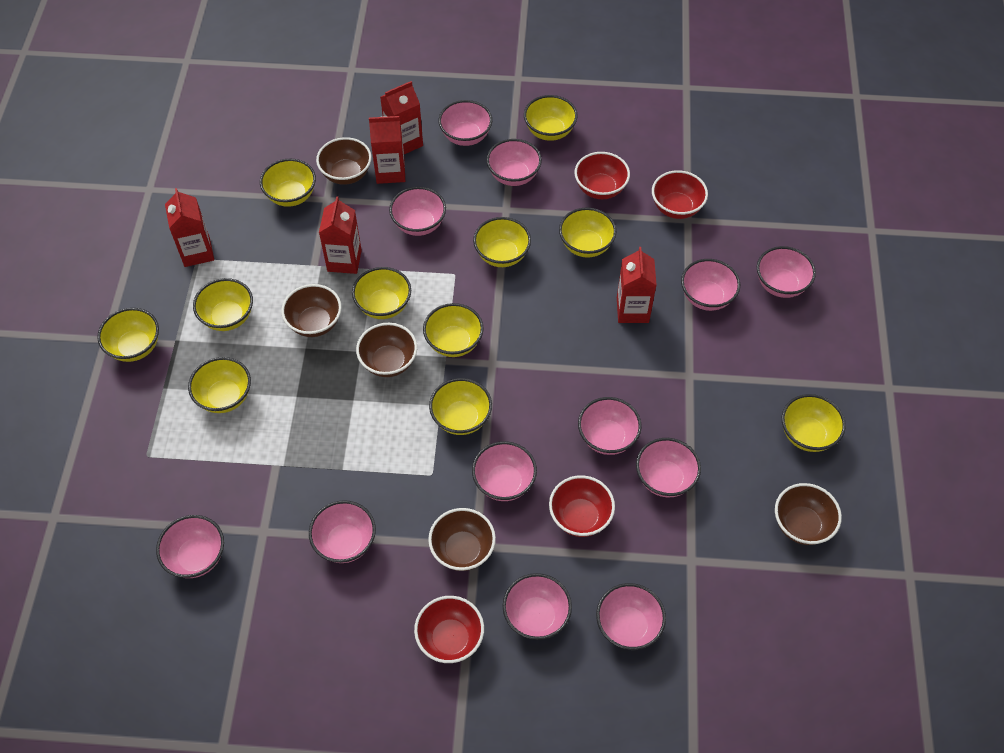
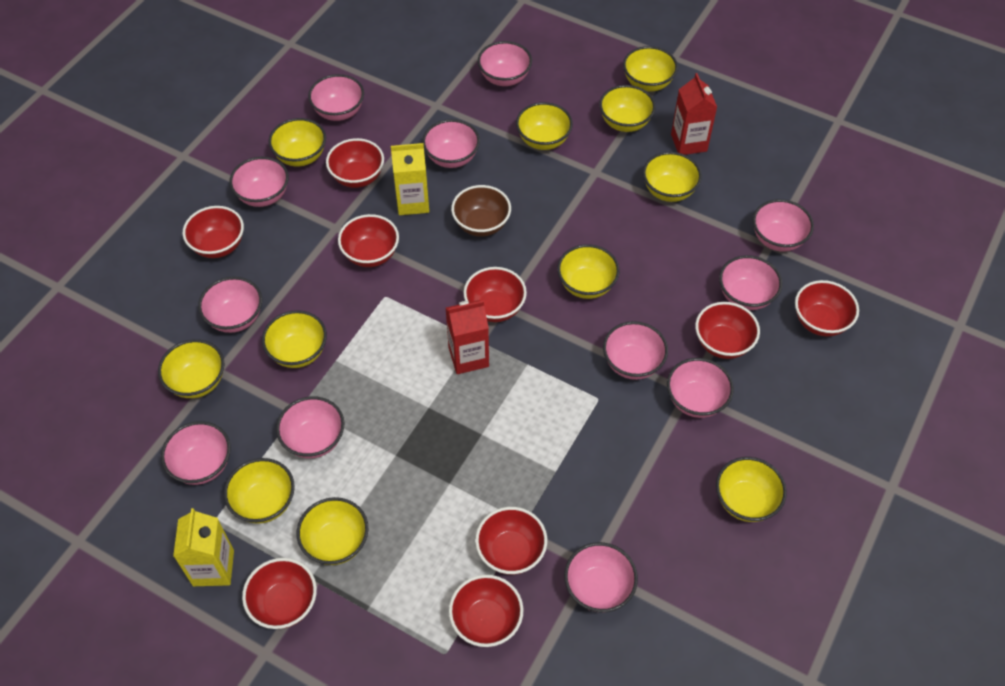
brown bowl: 5 -> 1
red bowl: 4 -> 9
red carton: 5 -> 2
yellow carton: 0 -> 2

